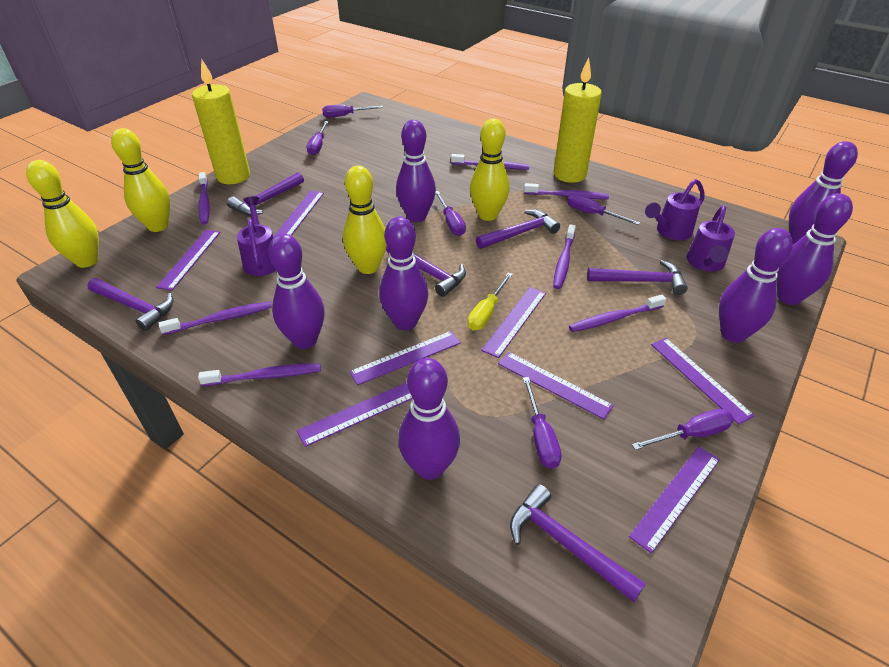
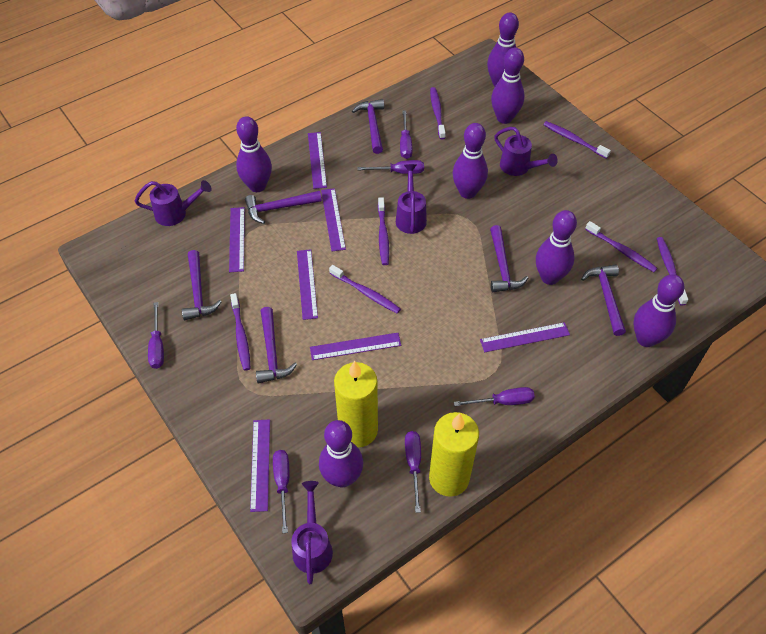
purple ruler: 8 -> 7
purple watering can: 3 -> 4
yellow bowling pin: 4 -> 0
yellow screwdriver: 1 -> 0

